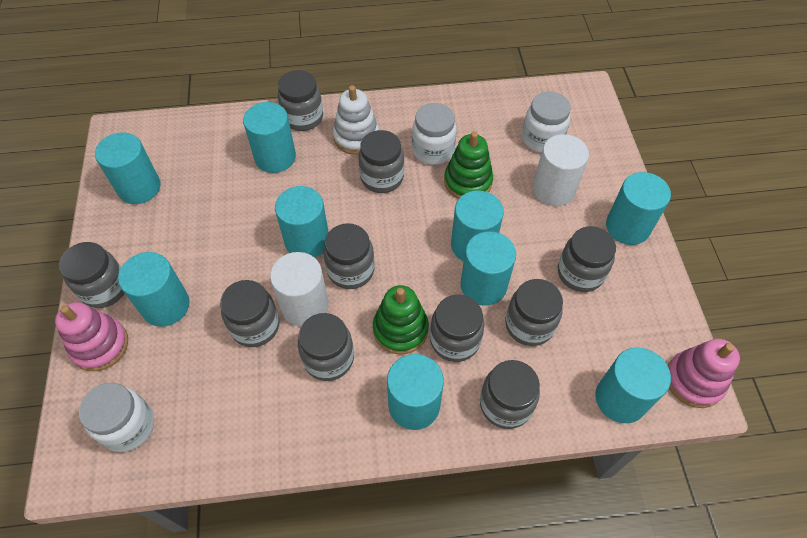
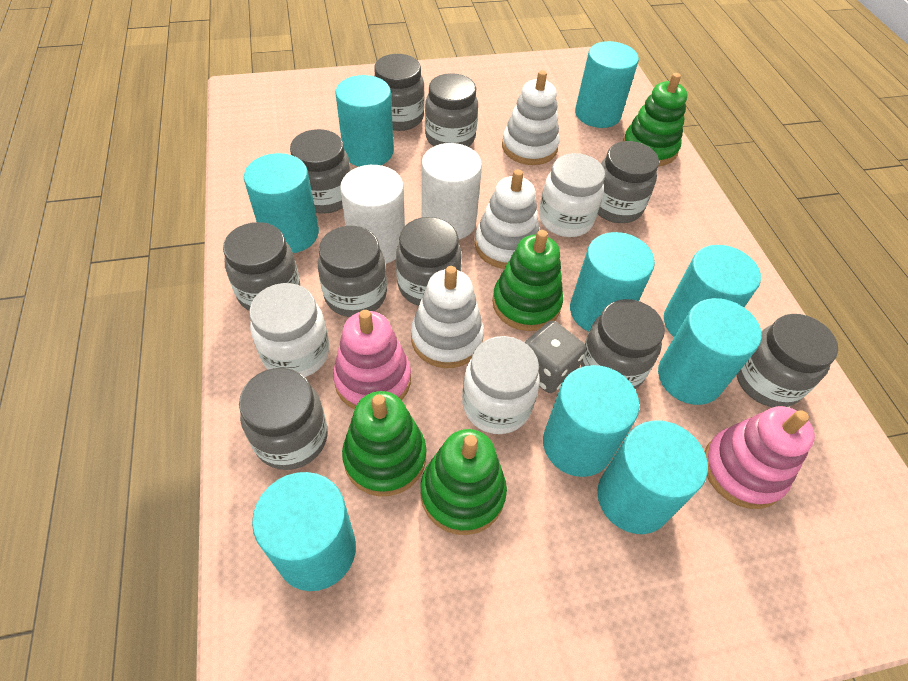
green stacking toy: 2 -> 4
grey dice: 0 -> 1
white stacking toy: 1 -> 3

